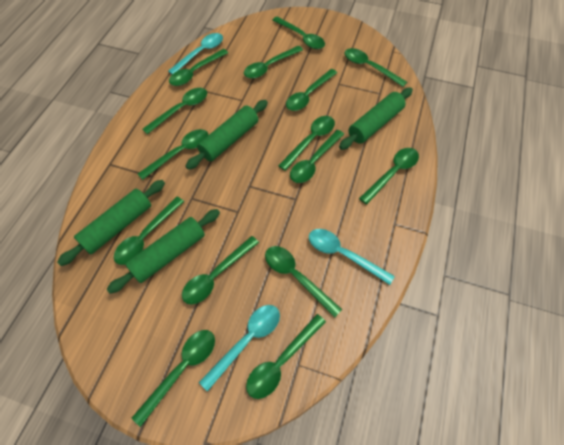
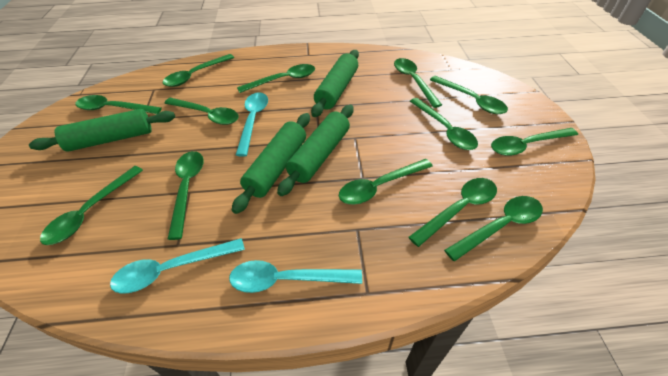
green spoon: 15 -> 13

